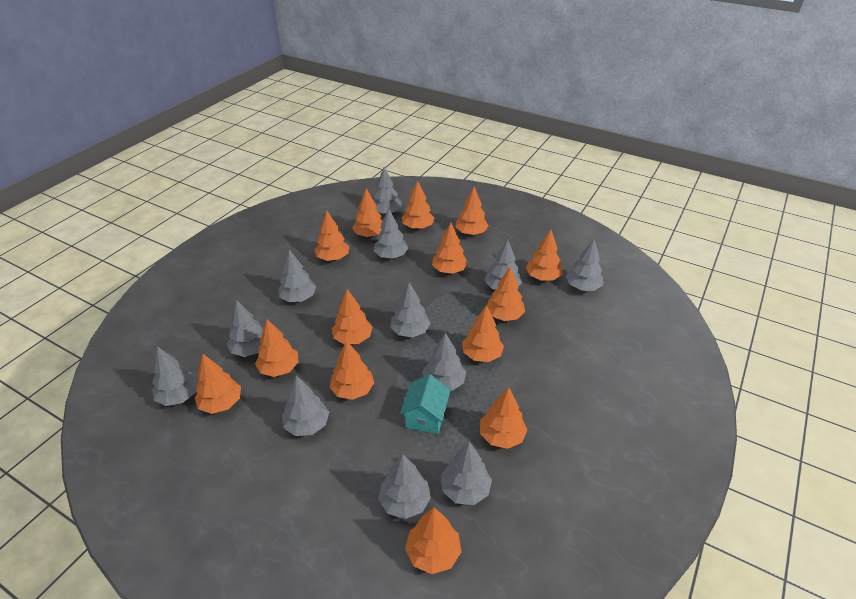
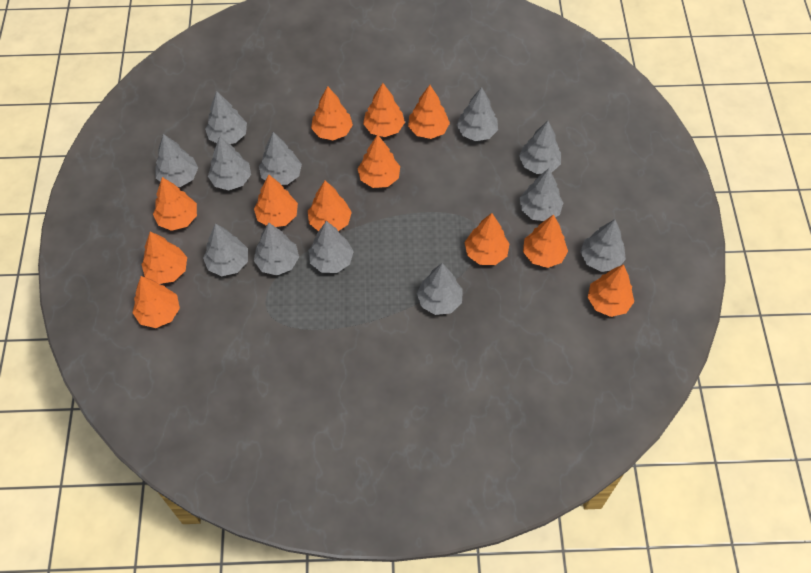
orange tree: 14 -> 12
turquoise house: 1 -> 0

